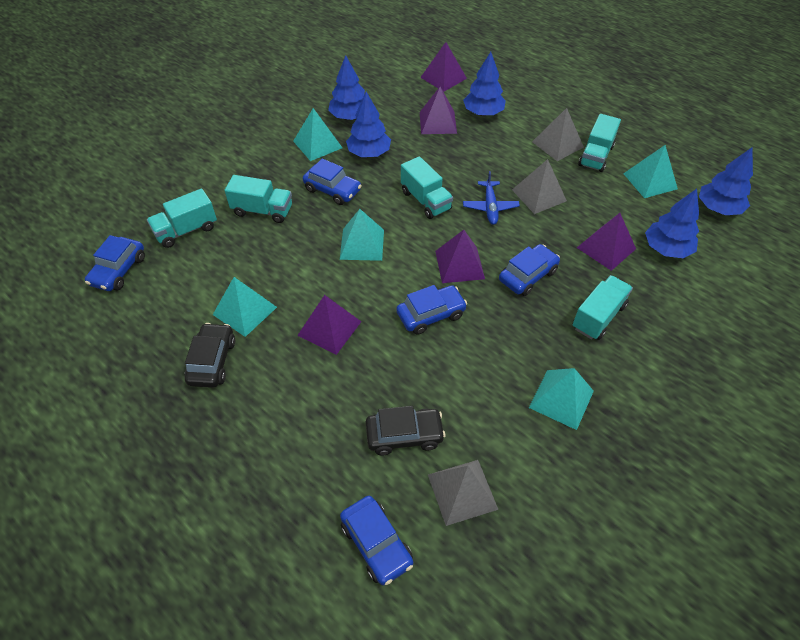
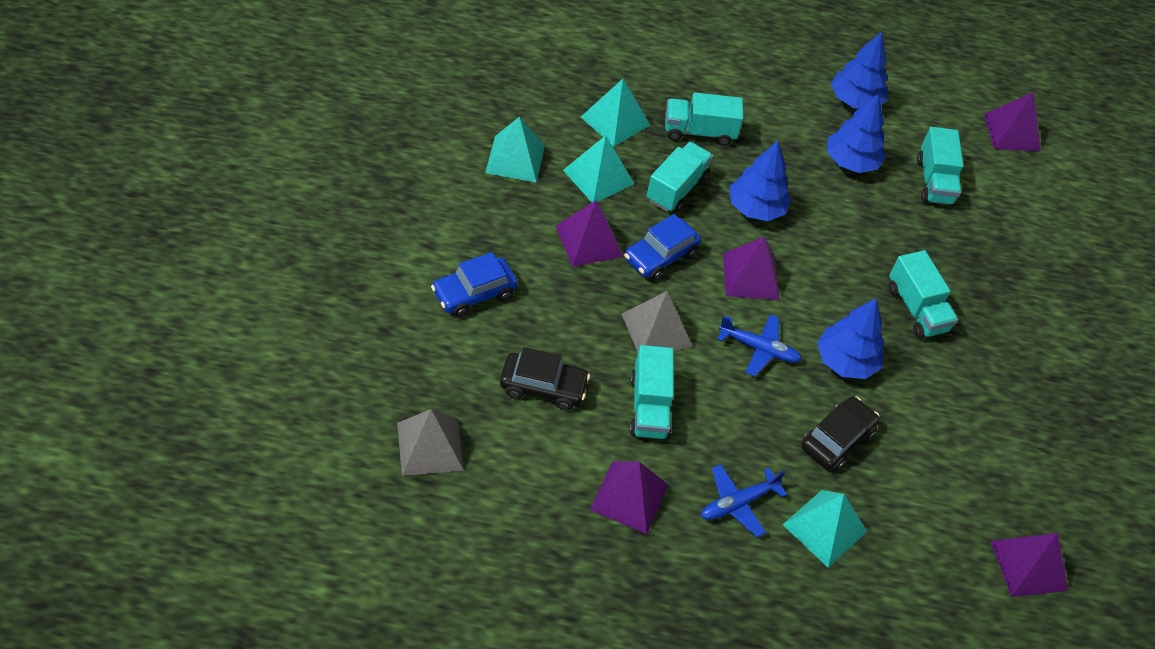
blue car: 5 -> 2
blue plane: 1 -> 2
blue tree: 5 -> 4
grey pyramid: 3 -> 2
turquoise pyramid: 5 -> 4

